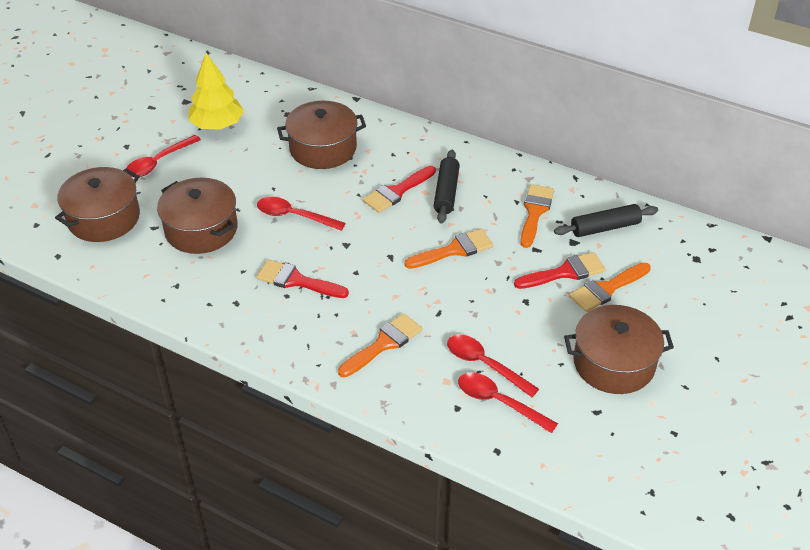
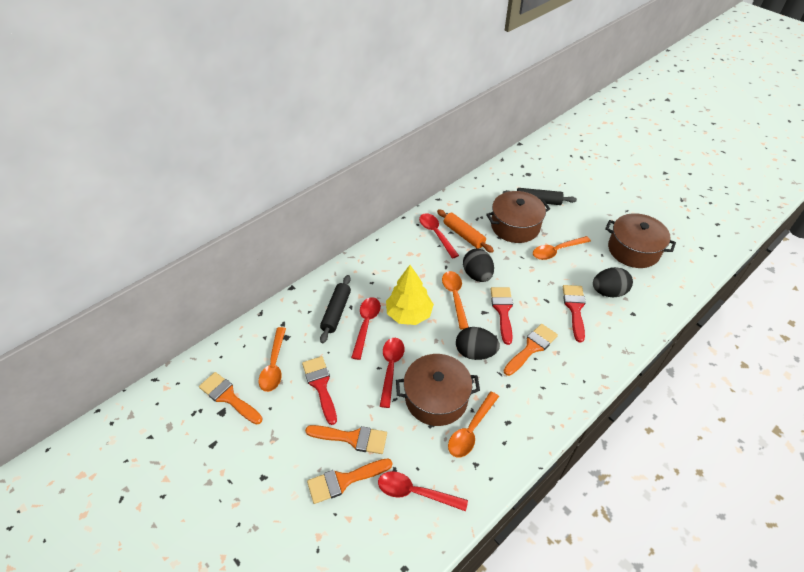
black egg: 0 -> 3
brown pot: 4 -> 3
orange rolling pin: 0 -> 1
orange spoon: 0 -> 4

